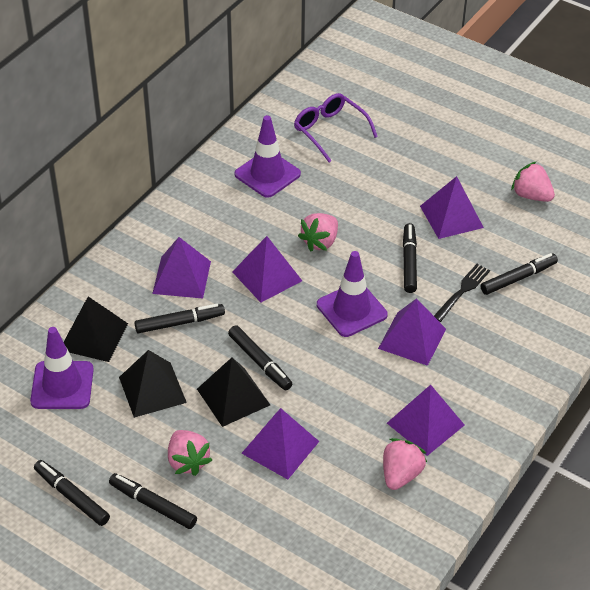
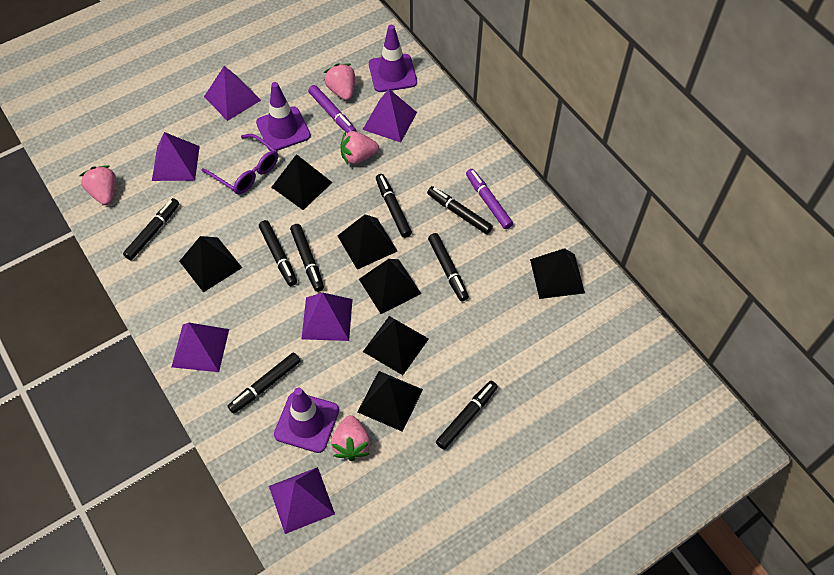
black fork: 1 -> 0
black marker: 6 -> 8
black pyramid: 3 -> 7
purple marker: 0 -> 2

